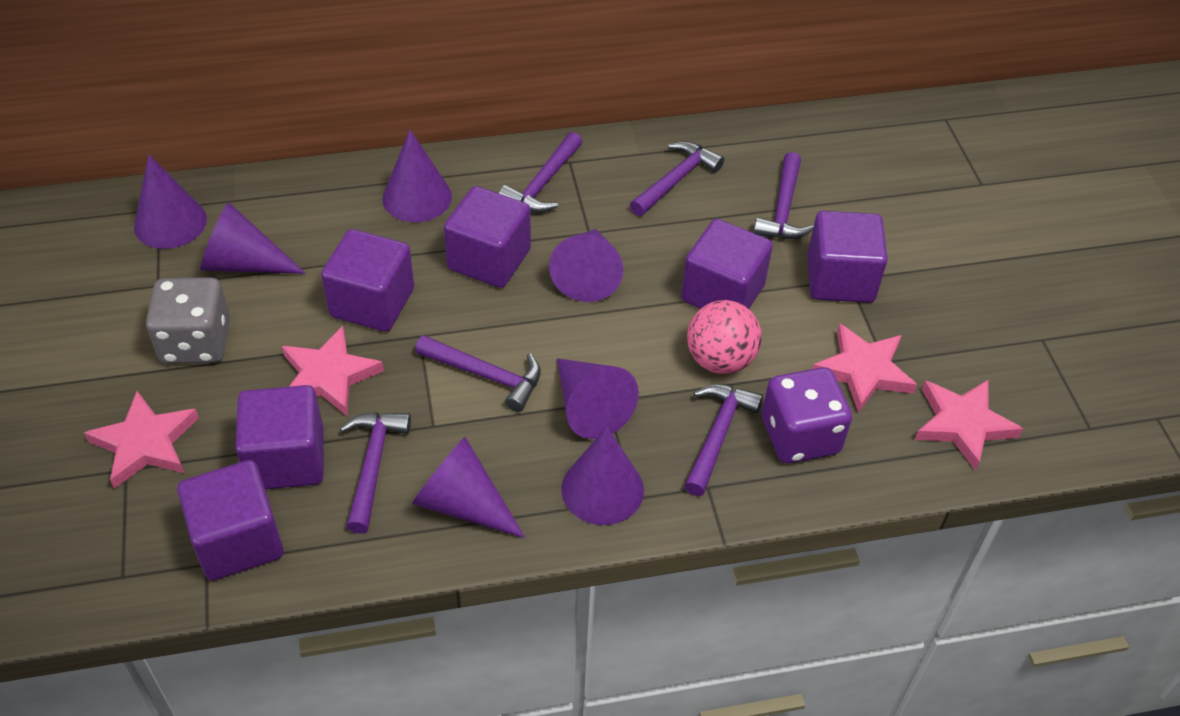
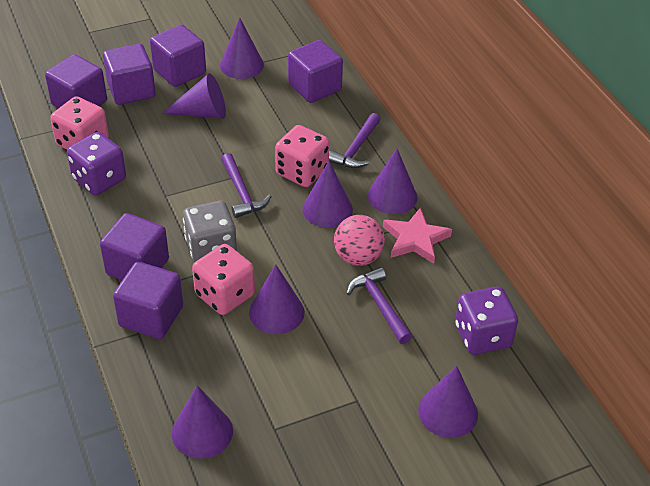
pink dice: 0 -> 3
pink star: 4 -> 1
purple dice: 1 -> 2
purple hammer: 6 -> 3

